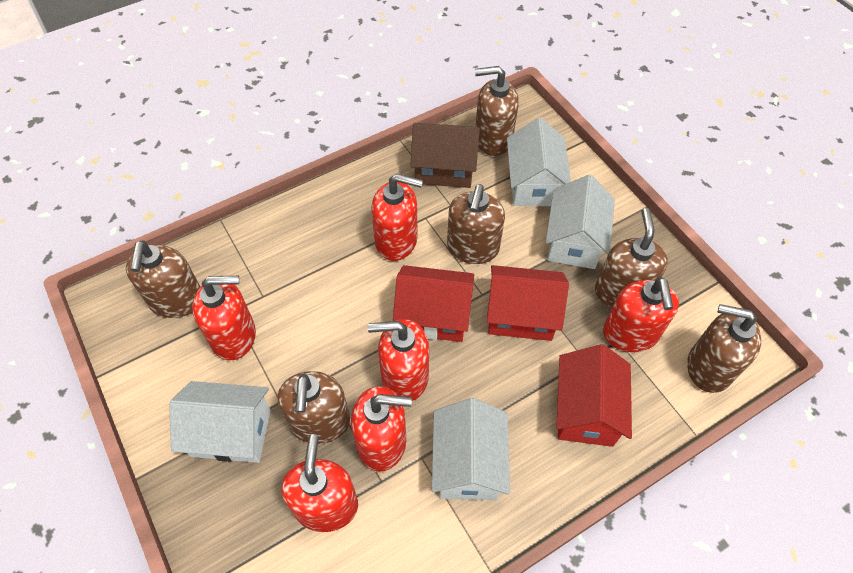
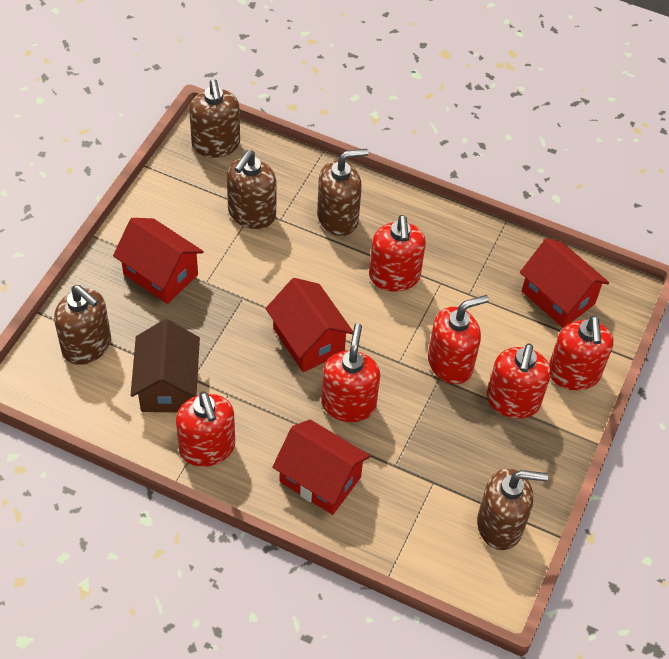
brown soap dispenser: 6 -> 5
red house: 3 -> 4
white house: 4 -> 0

